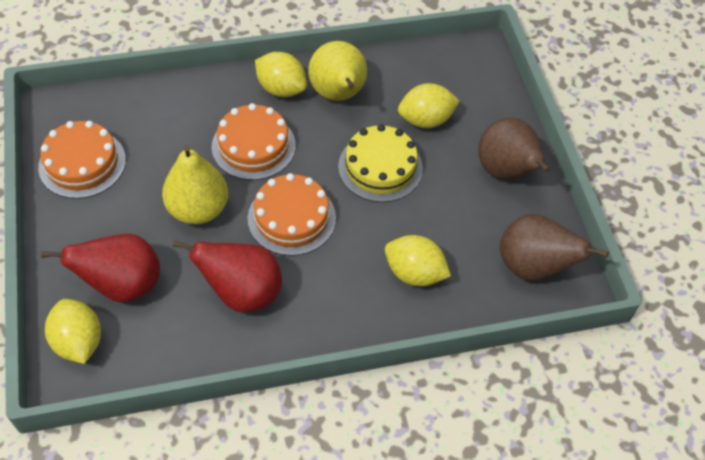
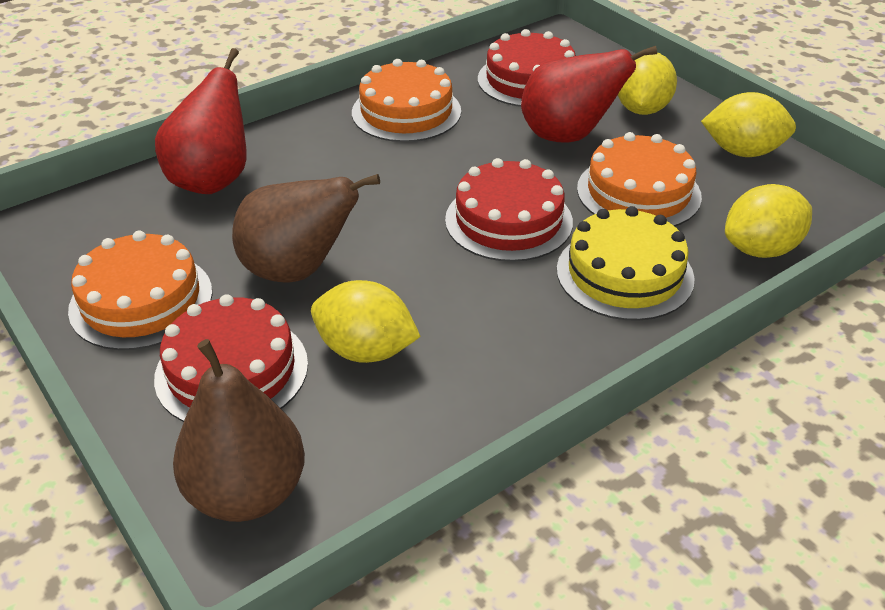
red cake: 0 -> 3
yellow pear: 2 -> 0

